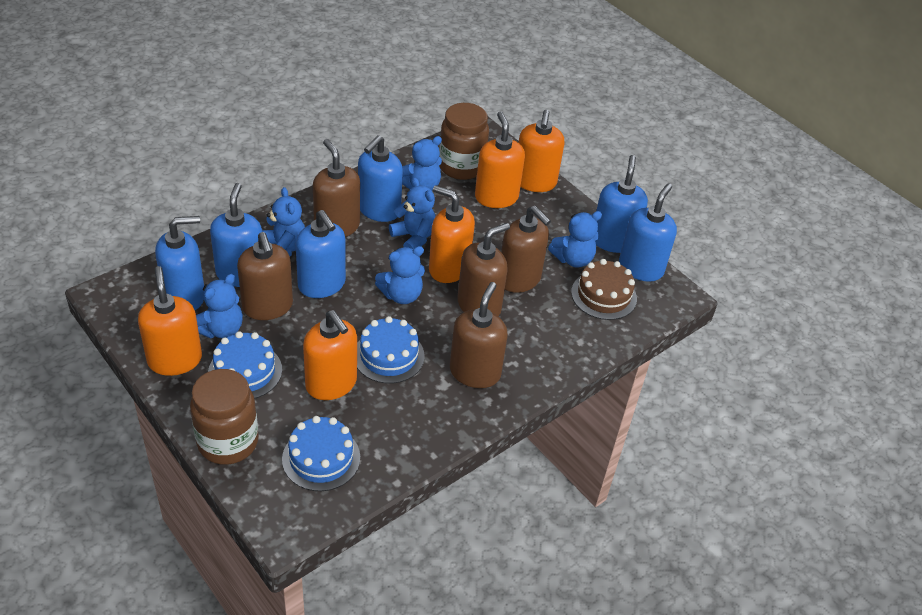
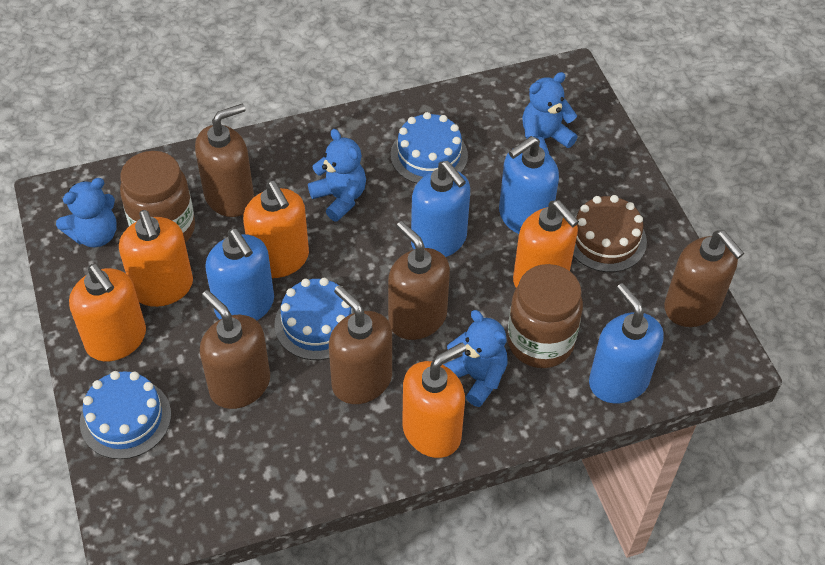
blue soap dispenser: 6 -> 4
blue teddy bear: 6 -> 4

